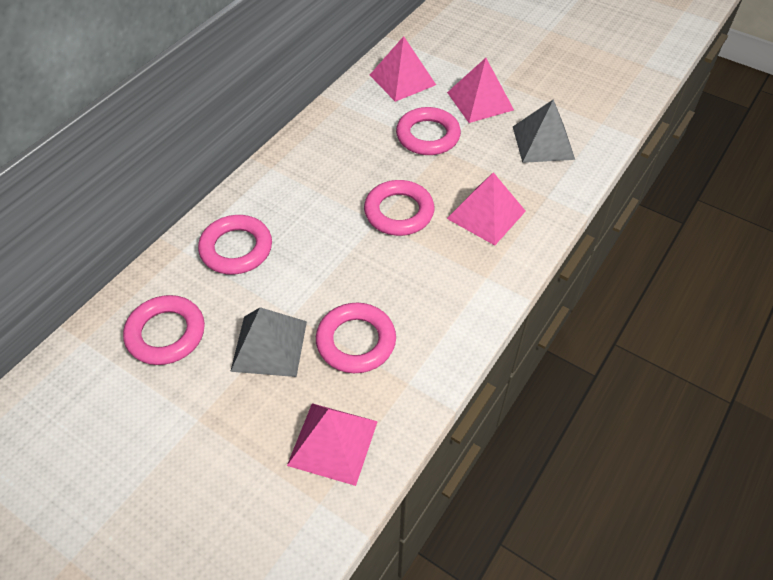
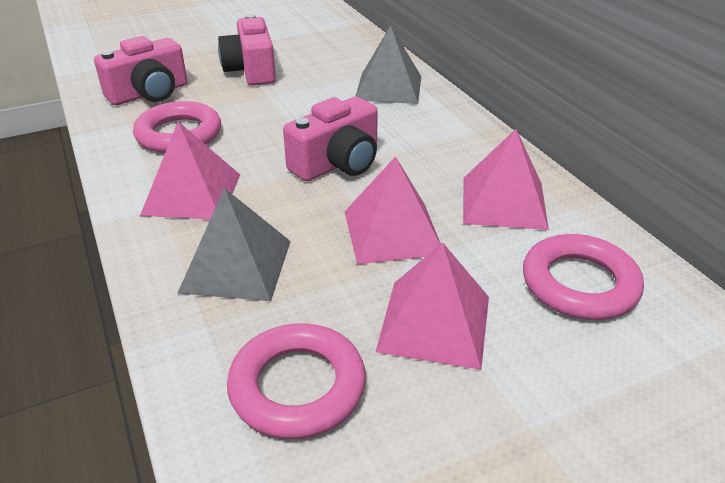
pink camera: 0 -> 3
pink ring: 5 -> 3

